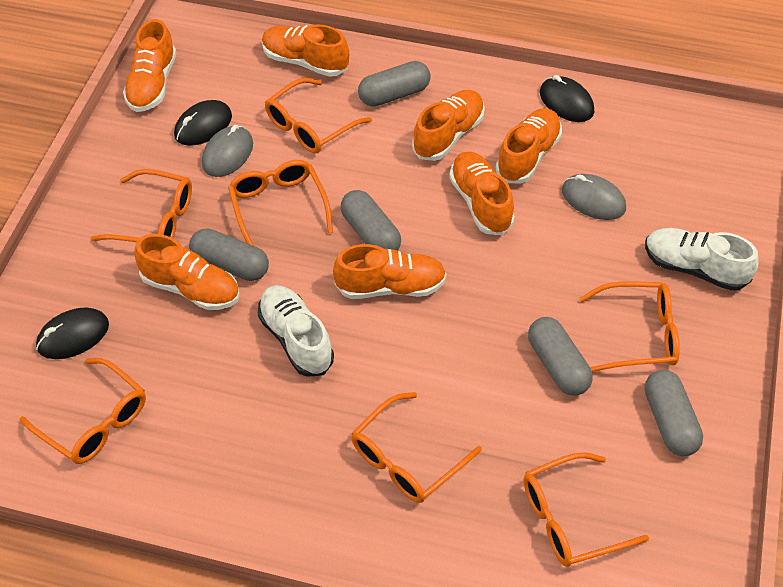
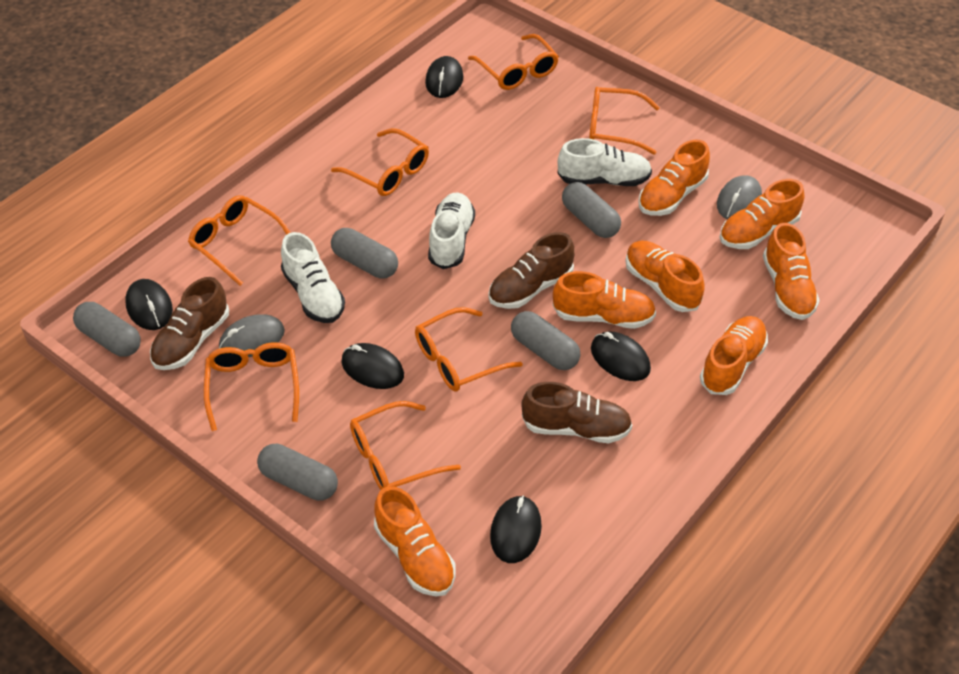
black mouse: 3 -> 5
brown shoe: 0 -> 3
white shoe: 2 -> 3

